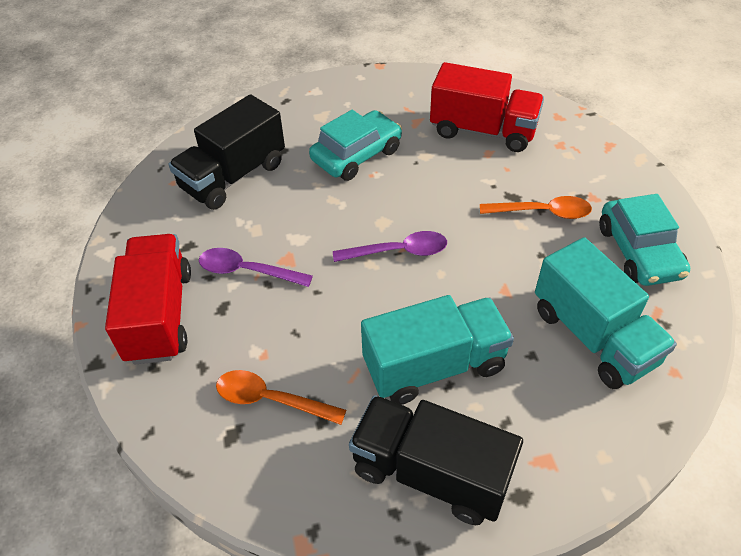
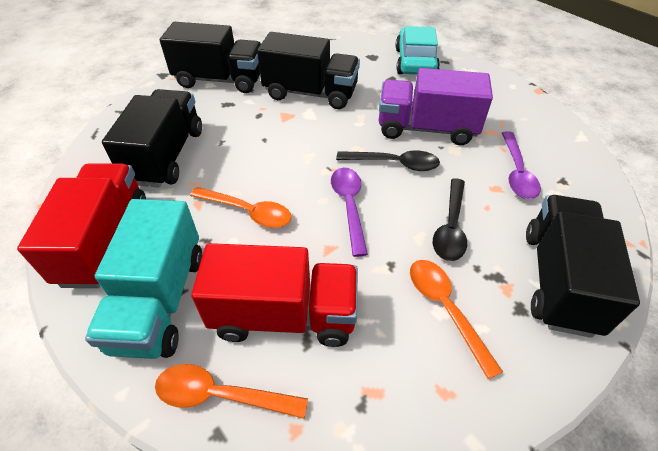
black spoon: 0 -> 2
black truck: 2 -> 4
orange spoon: 2 -> 3
purple truck: 0 -> 1
turquoise car: 2 -> 1
turquoise truck: 2 -> 1

